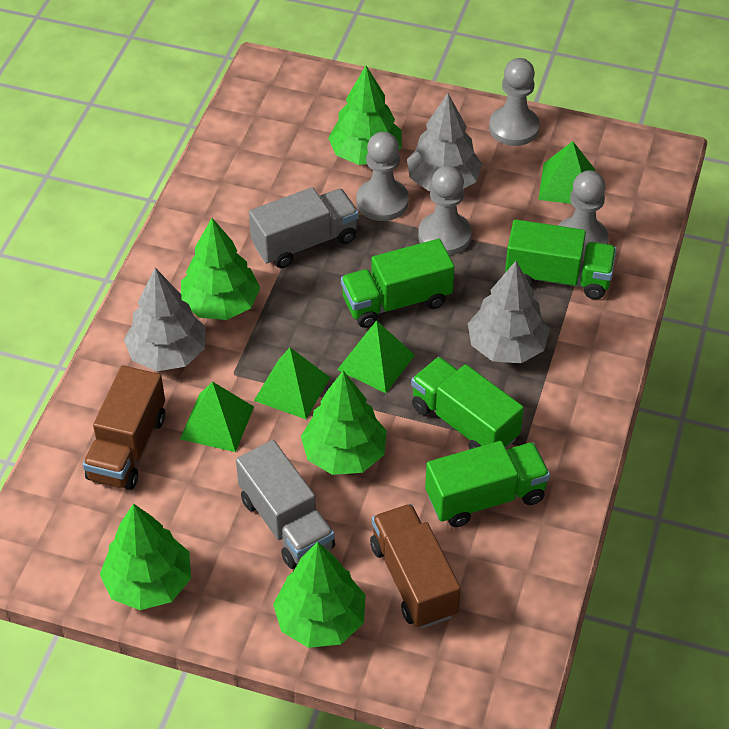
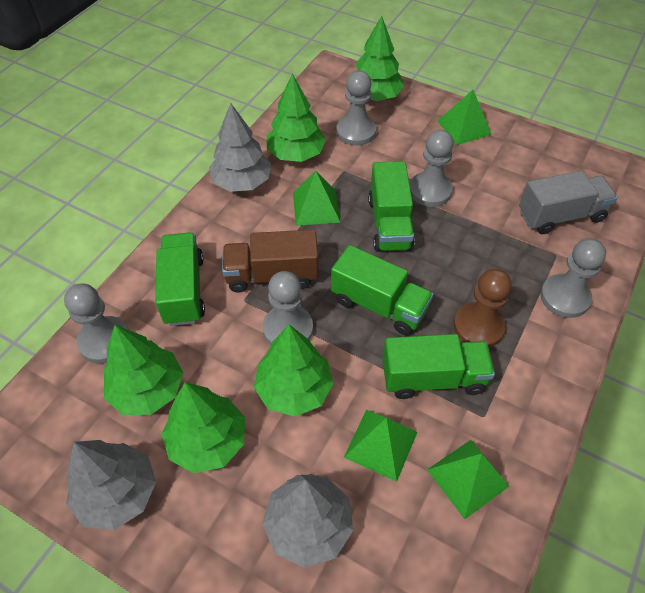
brown pawn: 0 -> 1
brown truck: 2 -> 1
grey pawn: 4 -> 5
grey truck: 2 -> 1

